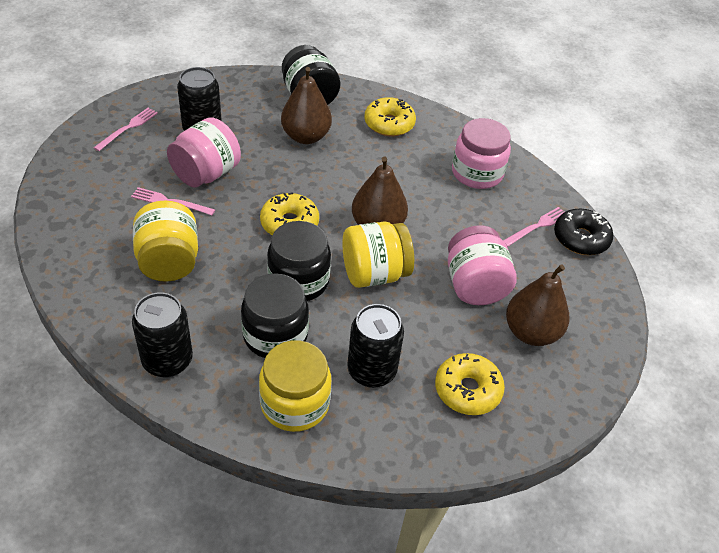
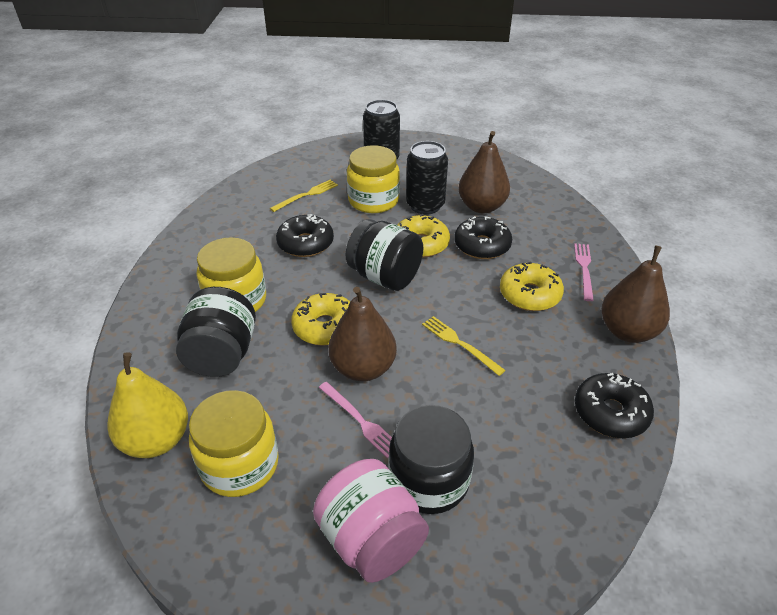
black can: 3 -> 2
black donut: 1 -> 3
pink fork: 3 -> 2
pink jar: 3 -> 1
yellow fork: 0 -> 2
yellow pear: 0 -> 1

